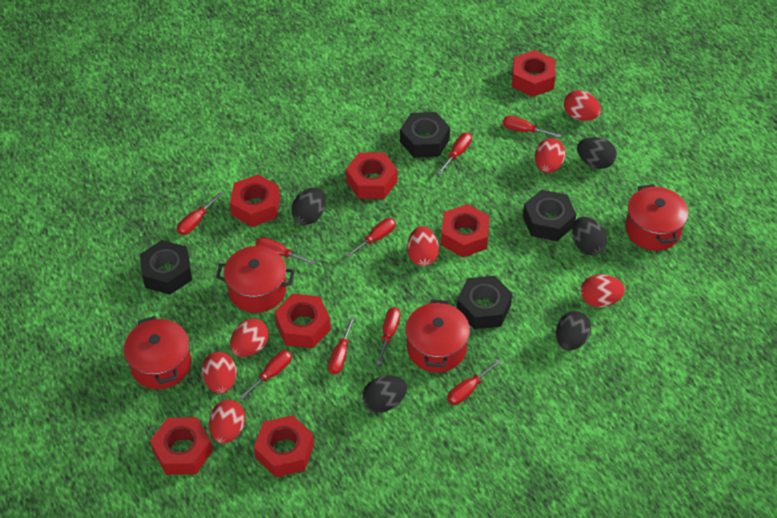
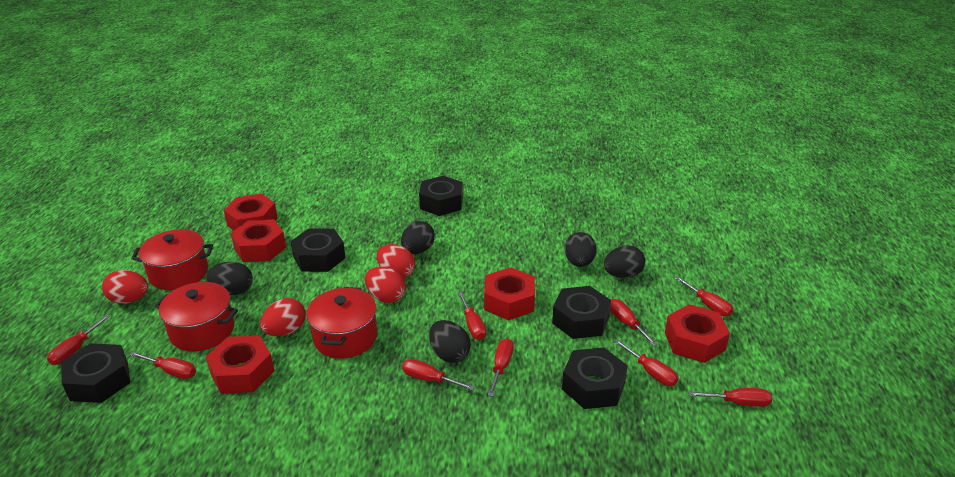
black nut: 4 -> 5
red egg: 7 -> 4
red nut: 7 -> 5
red pot: 4 -> 3

